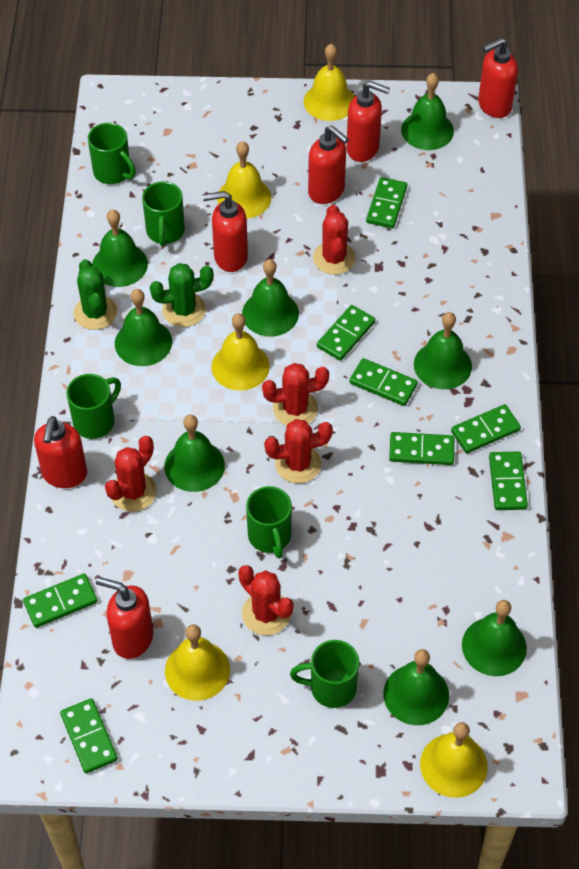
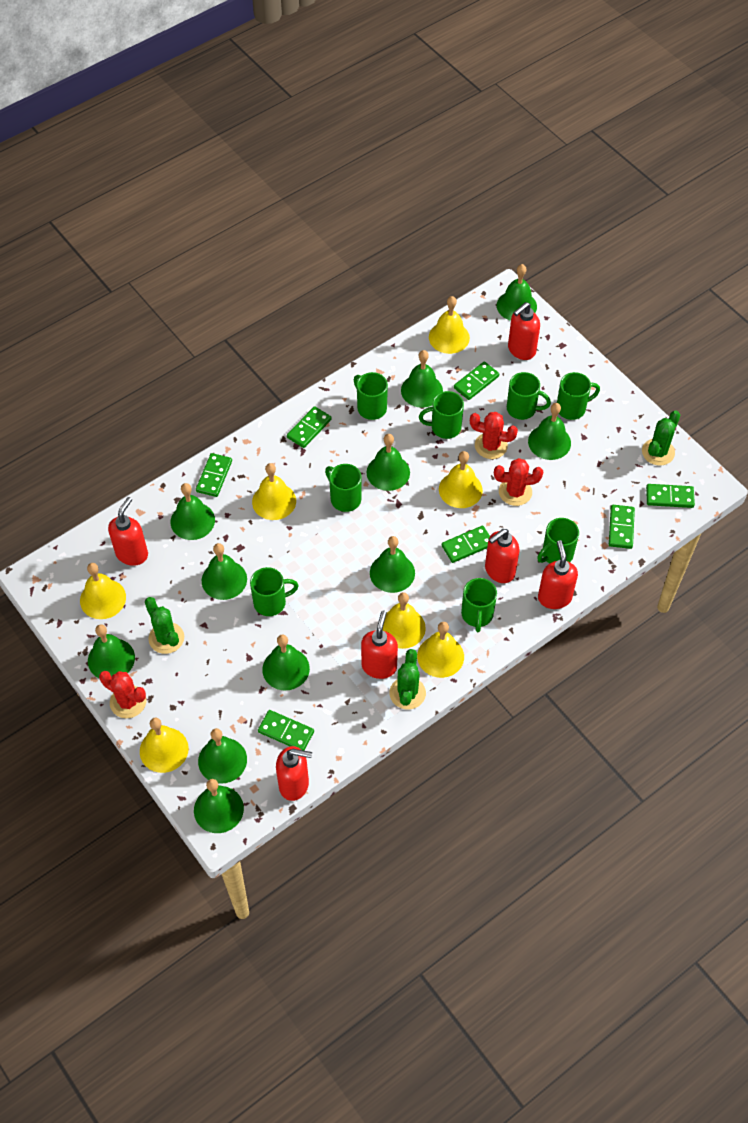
green bell: 8 -> 11
green cactus: 2 -> 3
green domino: 8 -> 7
green mug: 5 -> 8
red cactus: 5 -> 3
yellow bell: 5 -> 7

